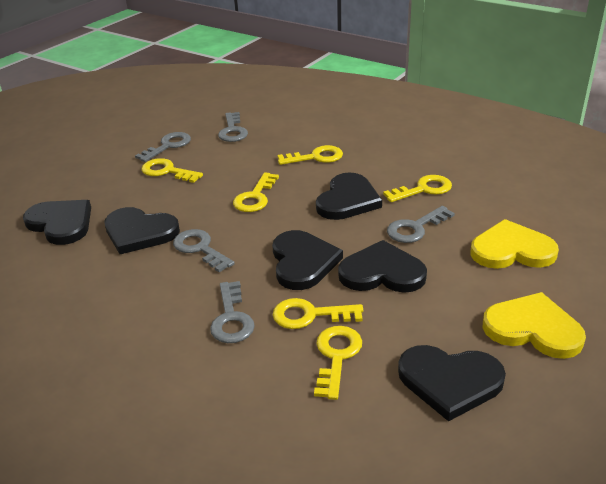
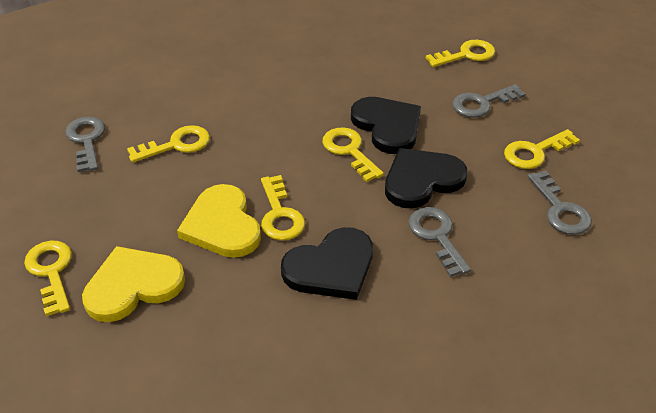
black heart: 6 -> 3
grey key: 5 -> 4

